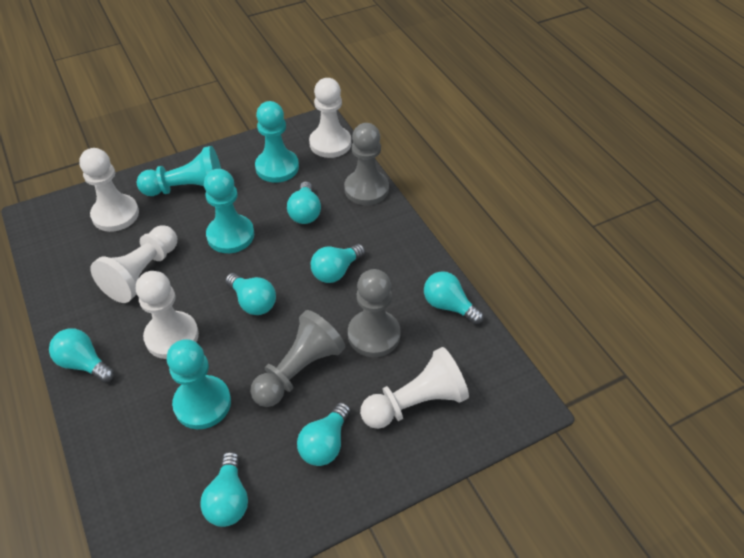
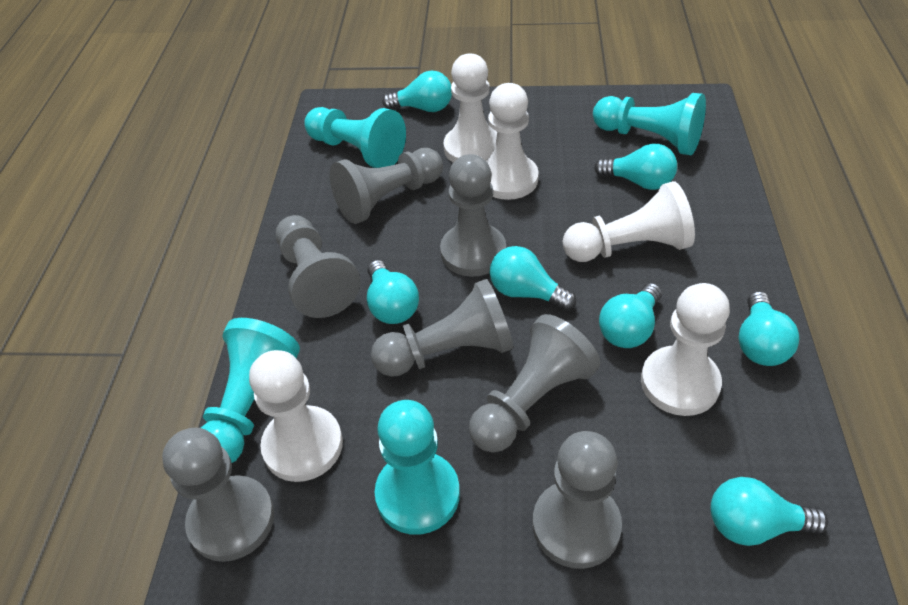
grey pawn: 3 -> 7

